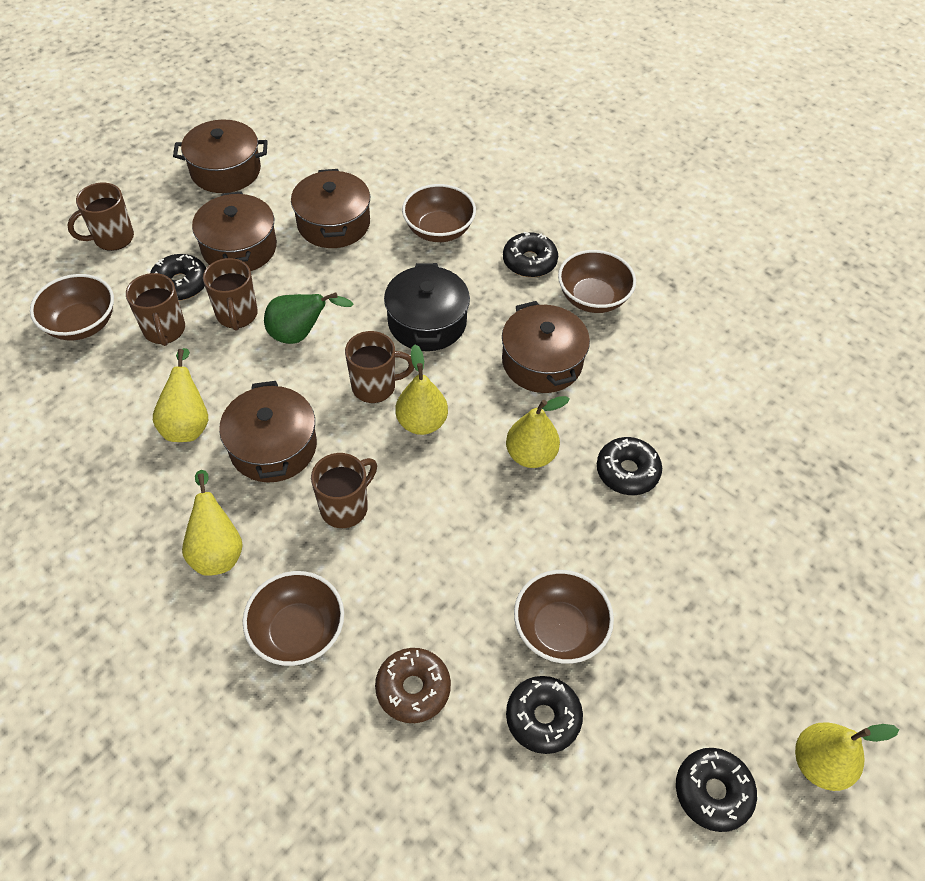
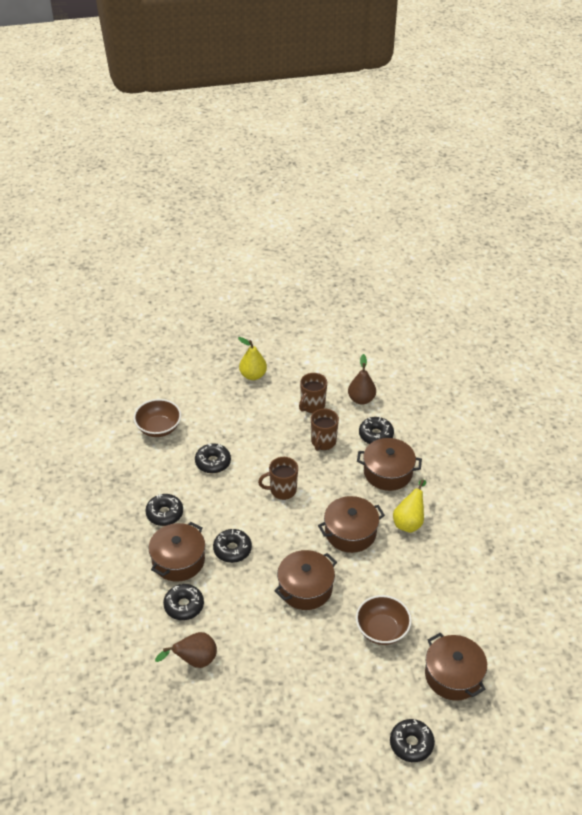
black donut: 5 -> 6
black pot: 1 -> 0
brown bowl: 5 -> 2
brown donut: 1 -> 0
brown mug: 5 -> 3
brown pear: 0 -> 2
green pear: 1 -> 0
yellow pear: 5 -> 2

